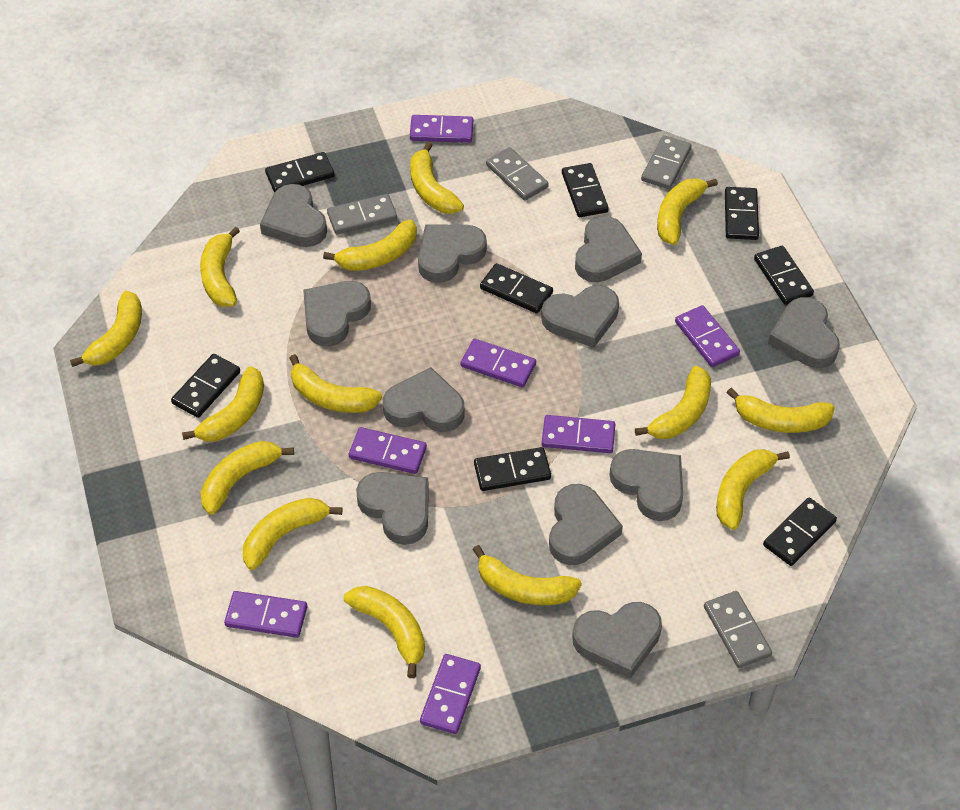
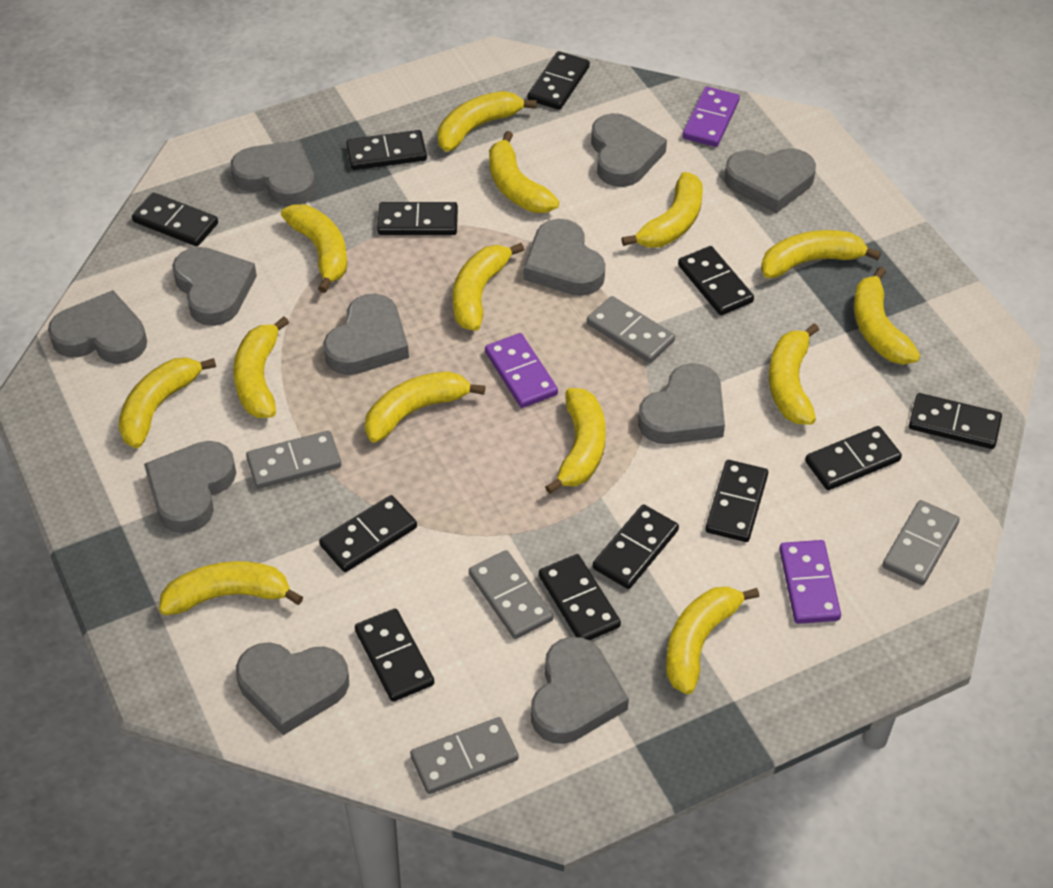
black domino: 8 -> 12
grey domino: 4 -> 5
purple domino: 7 -> 3

